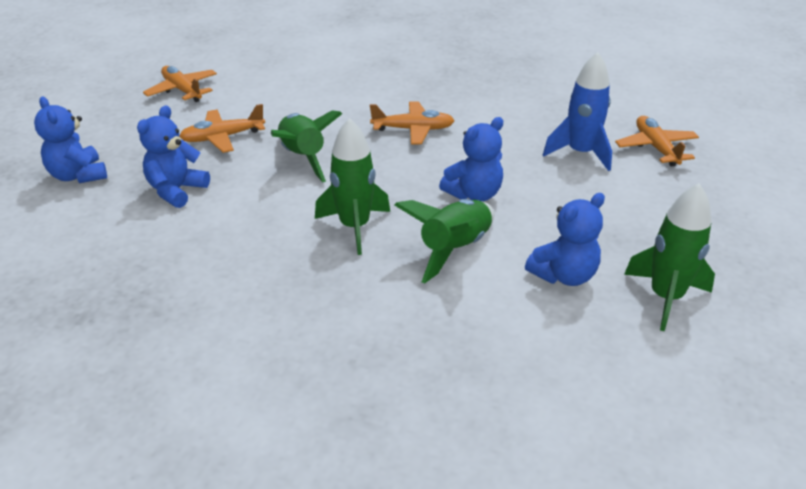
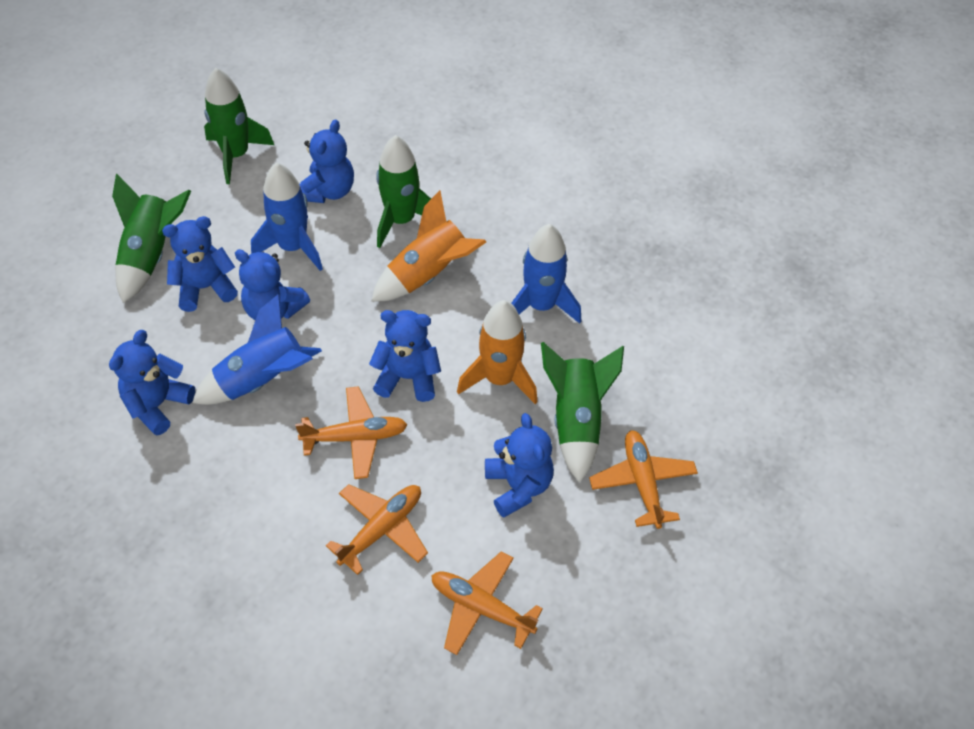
blue rocket: 1 -> 3
blue teddy bear: 4 -> 6
orange rocket: 0 -> 2

